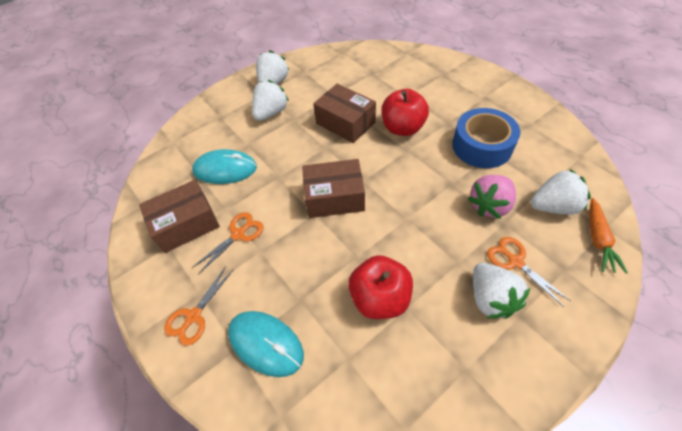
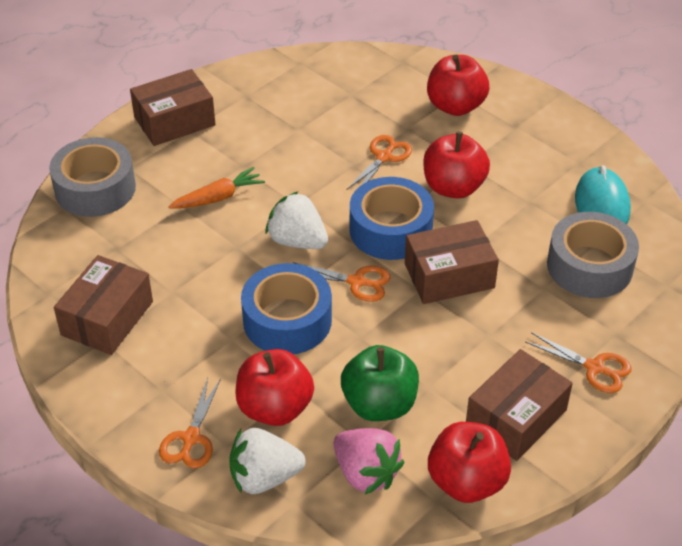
blue tape: 1 -> 2
brown box: 3 -> 4
green apple: 0 -> 1
grey tape: 0 -> 2
orange scissors: 3 -> 4
red apple: 2 -> 4
turquoise mouse: 2 -> 1
white strawberry: 4 -> 2

